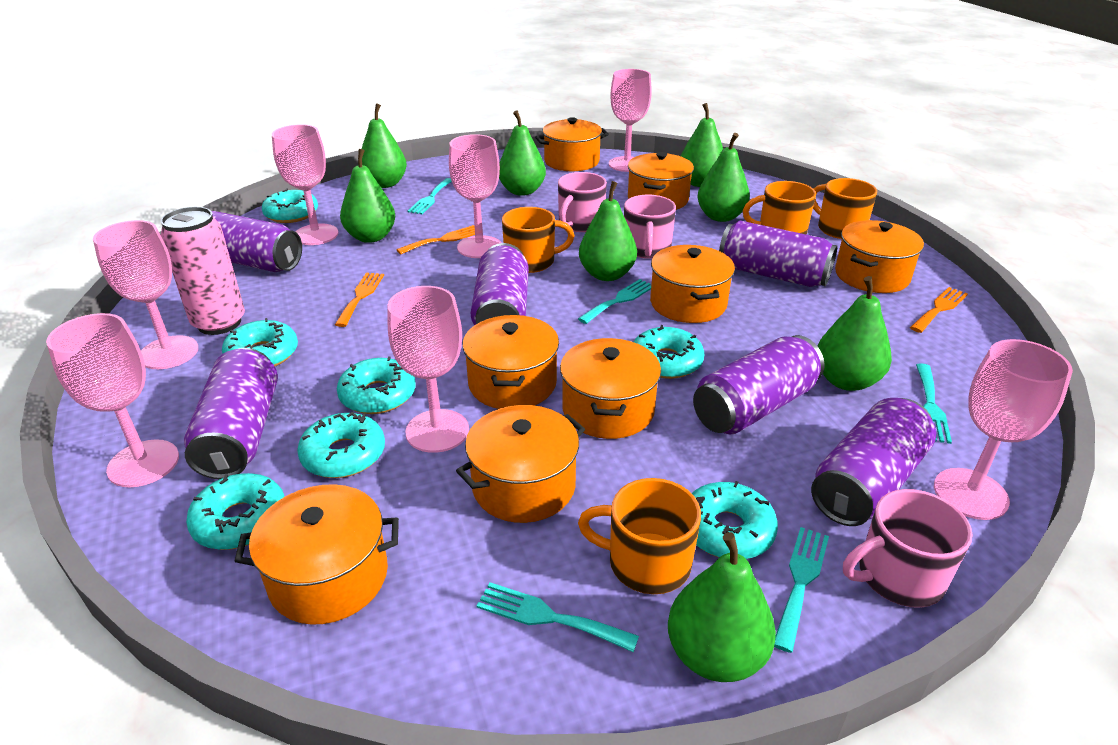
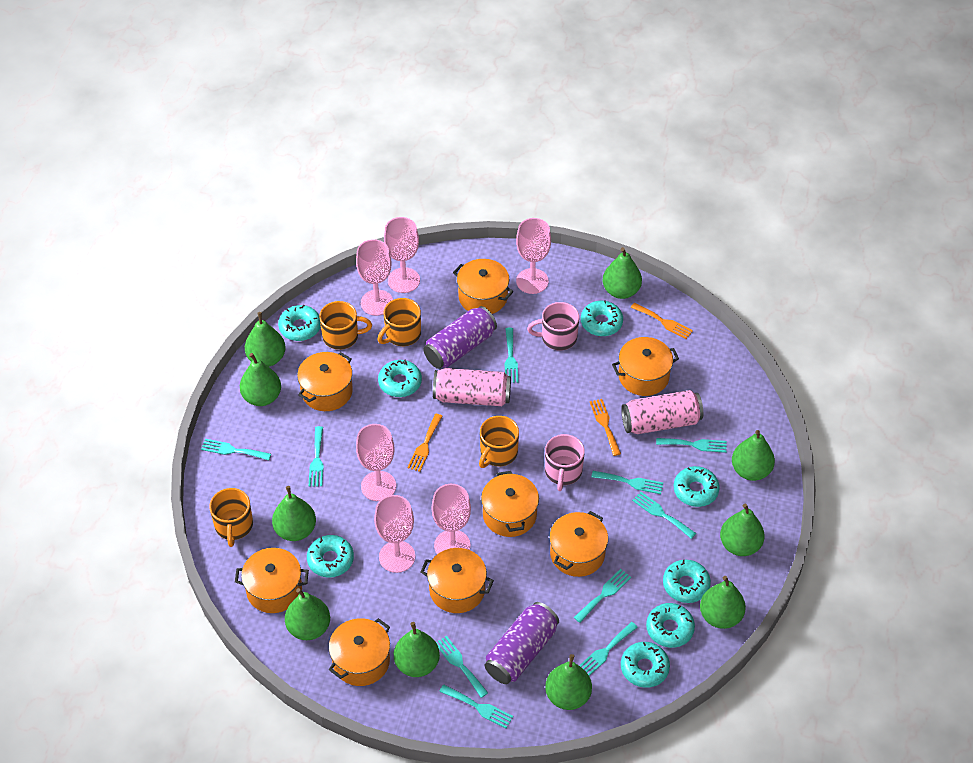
green pear: 8 -> 10
pink can: 1 -> 2
pink goblet: 7 -> 6
pink mug: 3 -> 2
purple can: 6 -> 2
turquoise donut: 7 -> 8
turquoise fork: 5 -> 10

